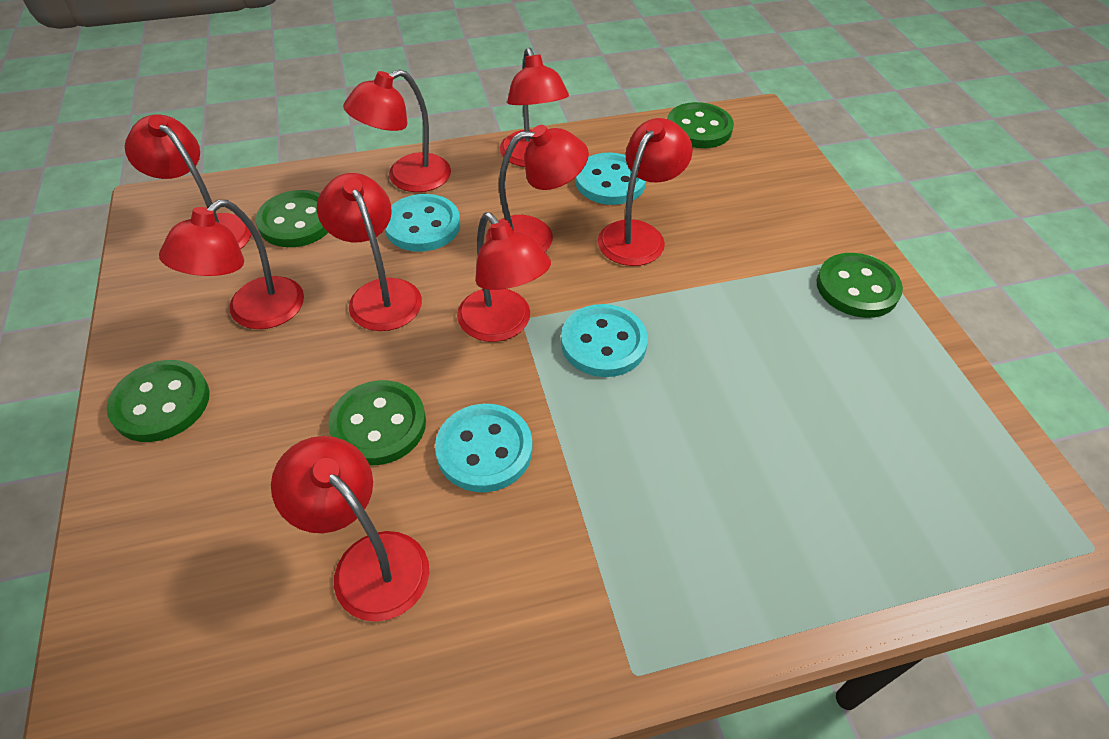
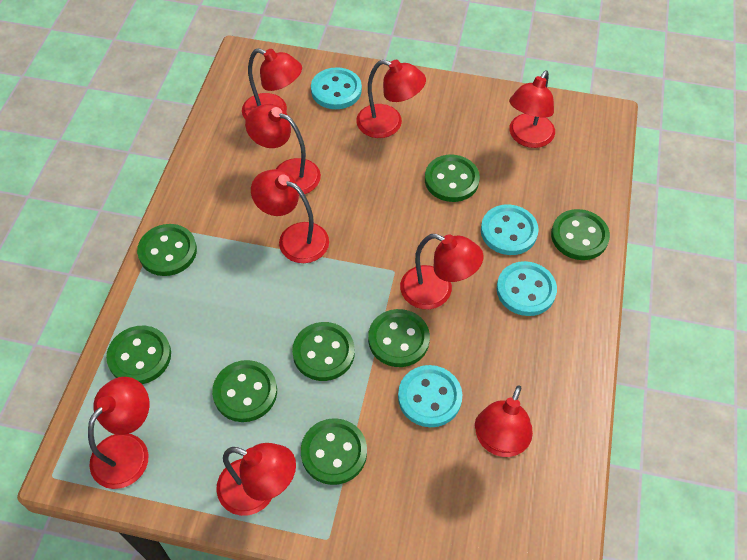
green button: 5 -> 8

